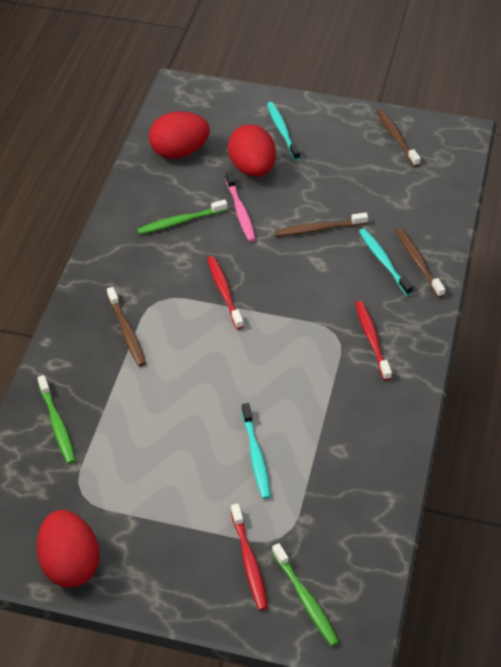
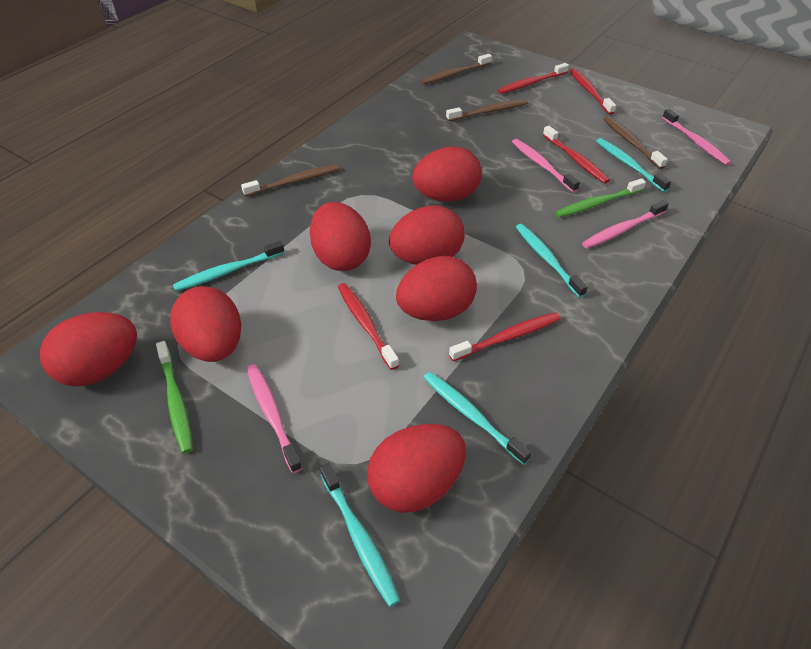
green toothbrush: 3 -> 2
pink toothbrush: 1 -> 4
red egg: 3 -> 7
red toothbrush: 3 -> 5
turquoise toothbrush: 3 -> 5

